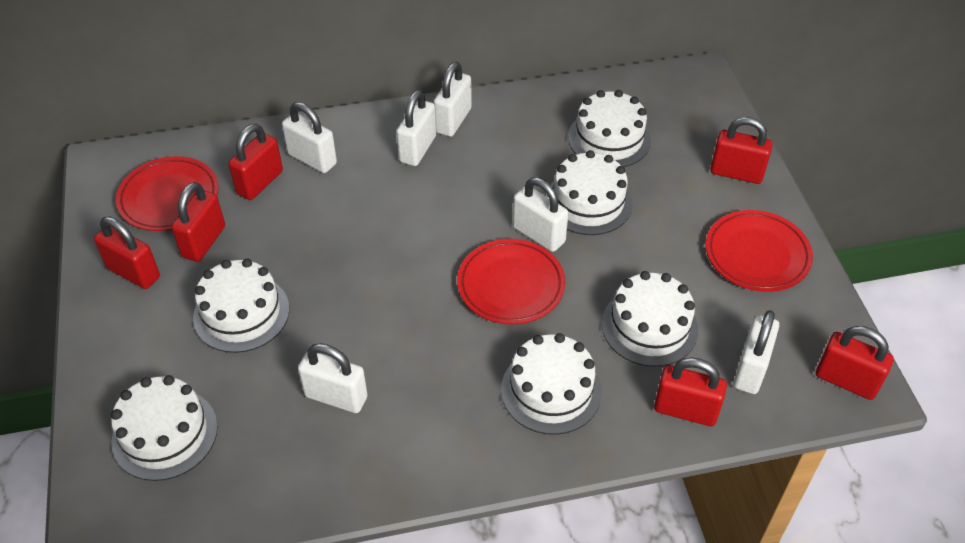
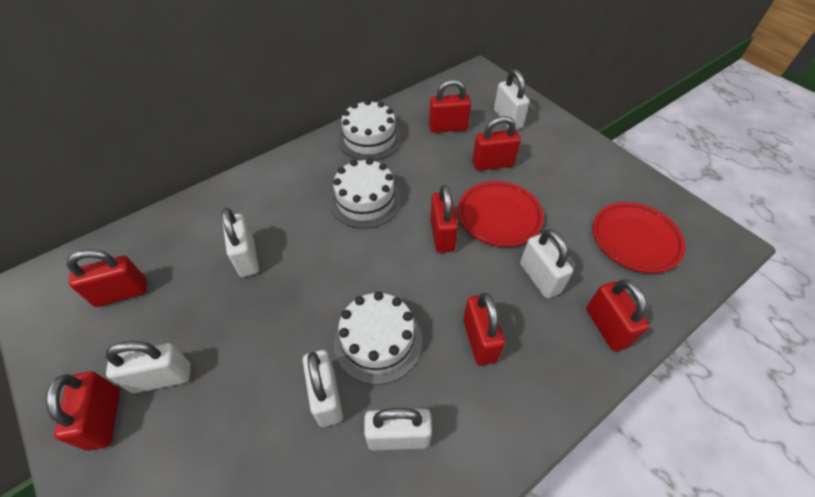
red padlock: 6 -> 7
red plate: 3 -> 2
white cake: 6 -> 3

